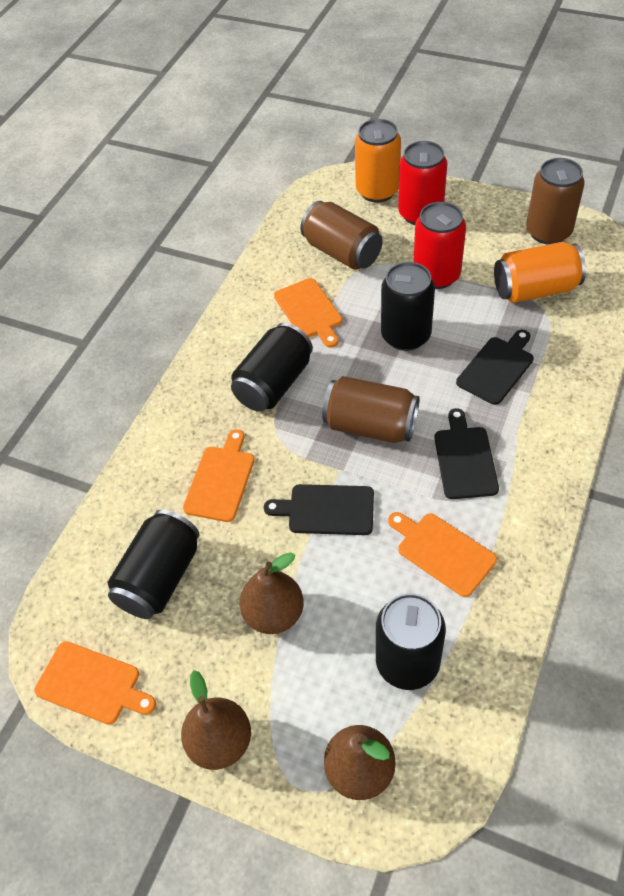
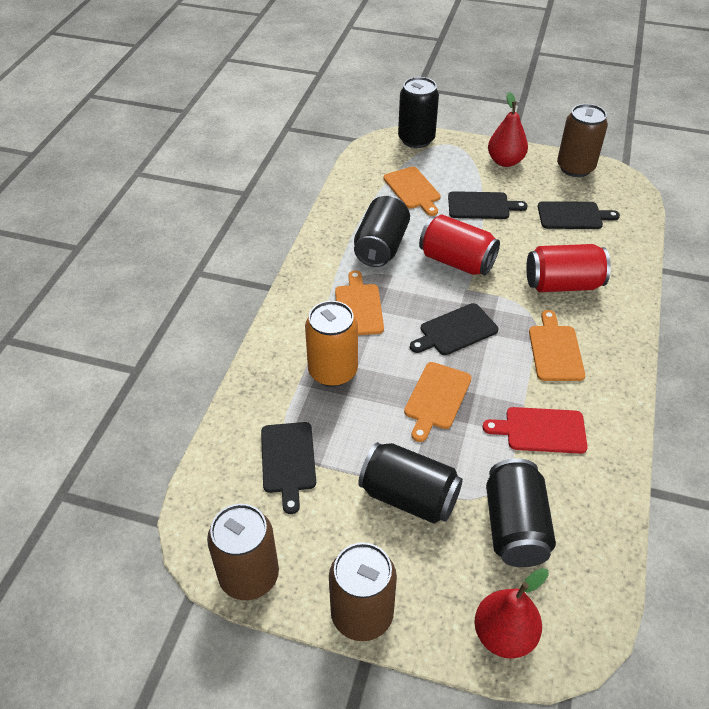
black cutting board: 3 -> 4
brown pear: 3 -> 0
orange can: 2 -> 1
red cutting board: 0 -> 1
red pear: 0 -> 2

